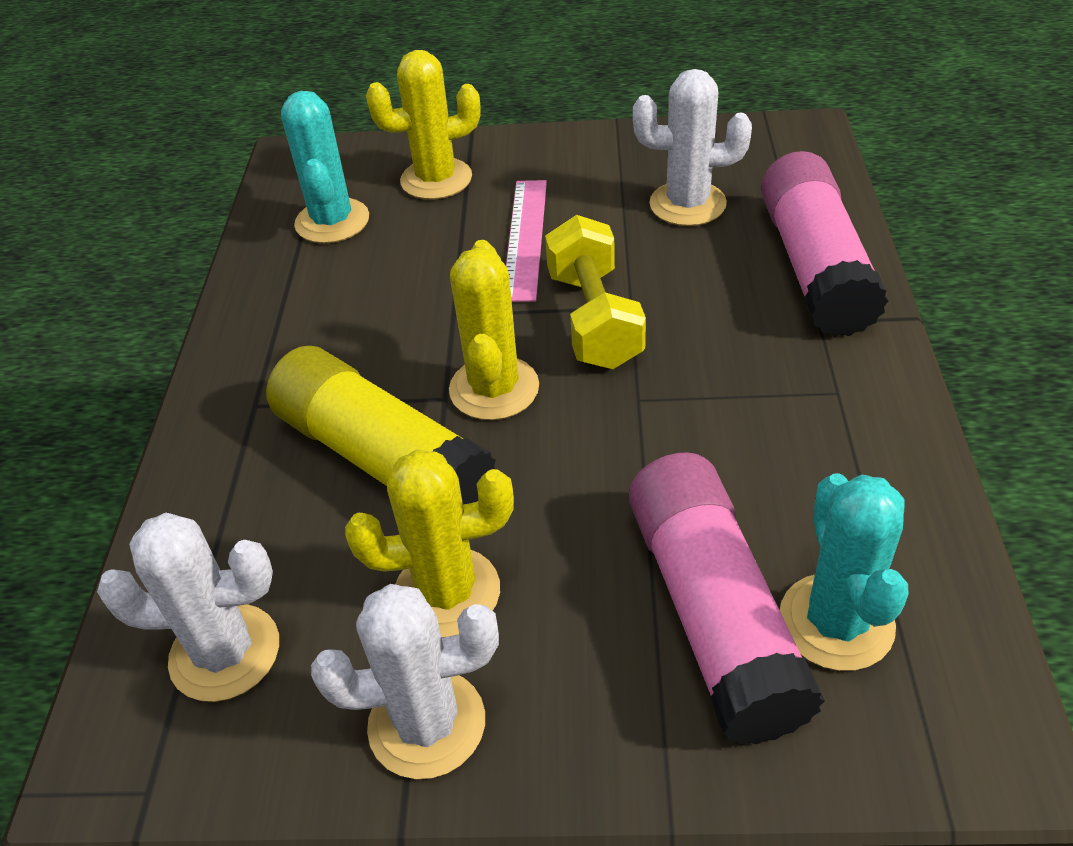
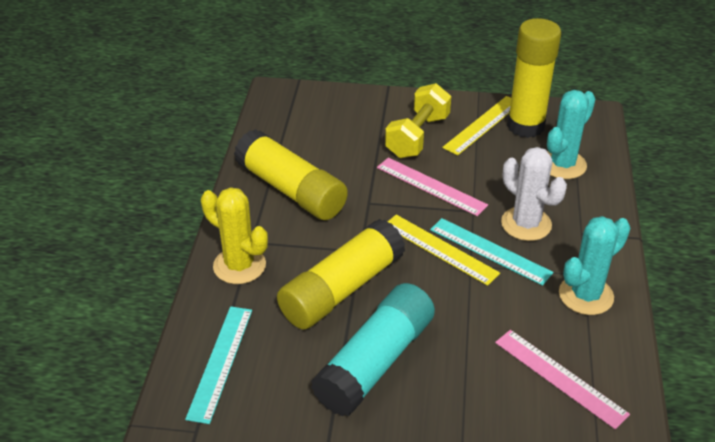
pink glue stick: 2 -> 0
pink ruler: 1 -> 2
turquoise glue stick: 0 -> 1
turquoise ruler: 0 -> 2
white cactus: 3 -> 1
yellow cactus: 3 -> 1
yellow glue stick: 1 -> 3
yellow ruler: 0 -> 2

